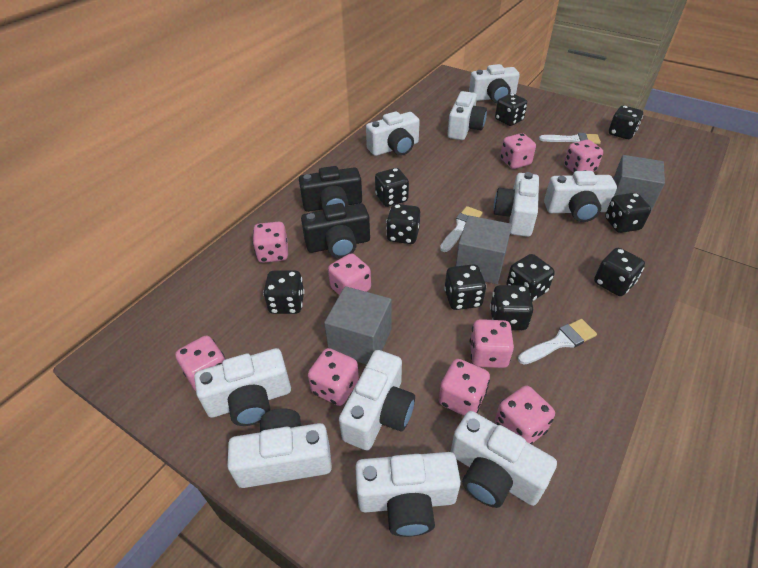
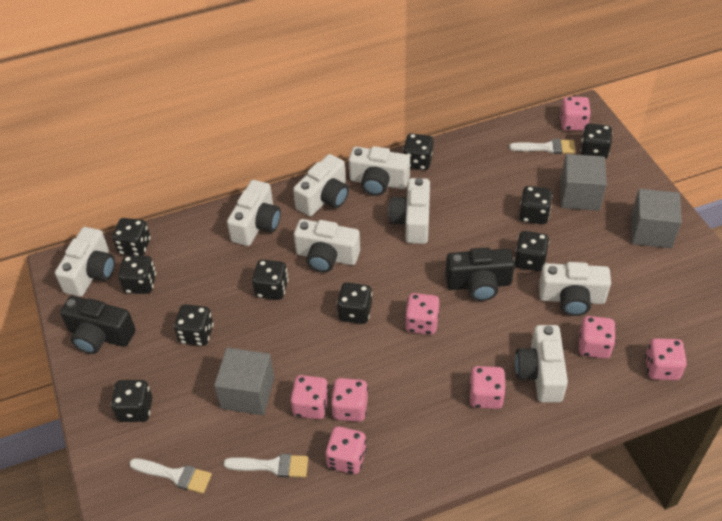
pink dice: 9 -> 8
white camera: 10 -> 8

